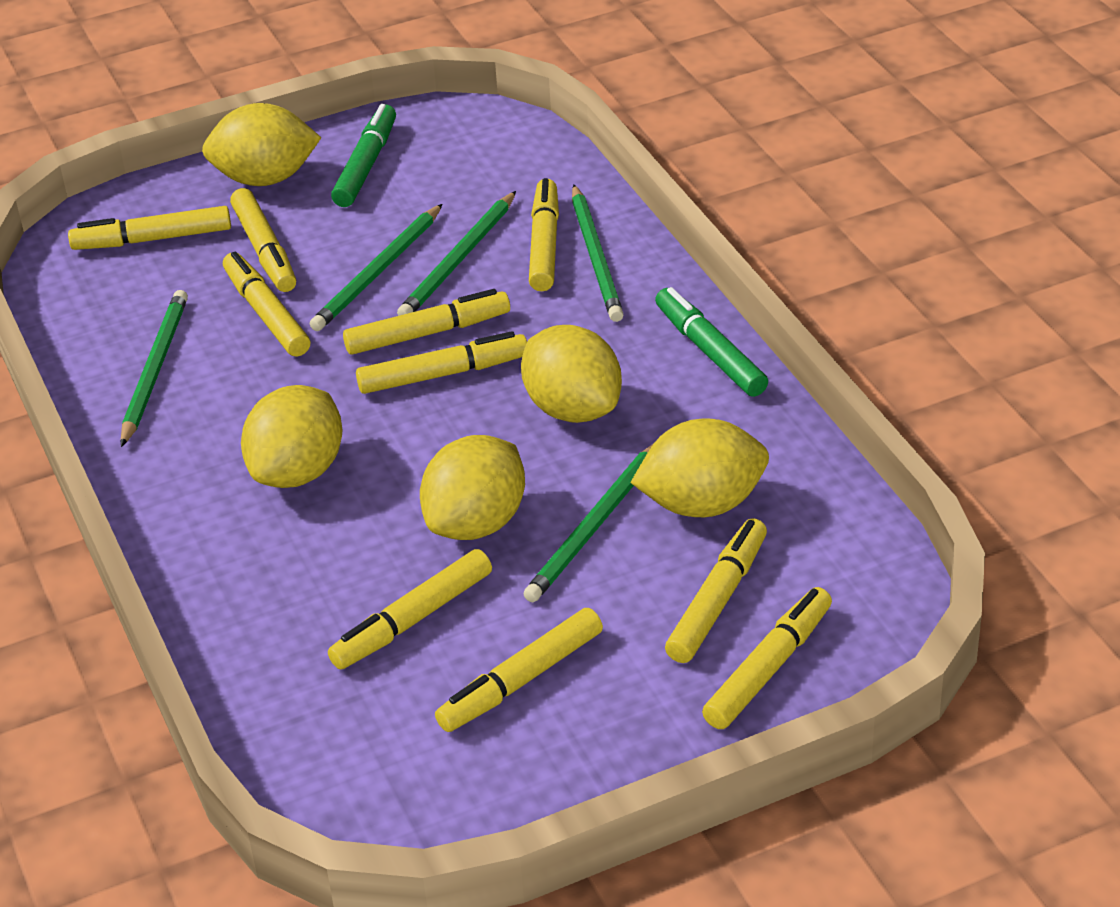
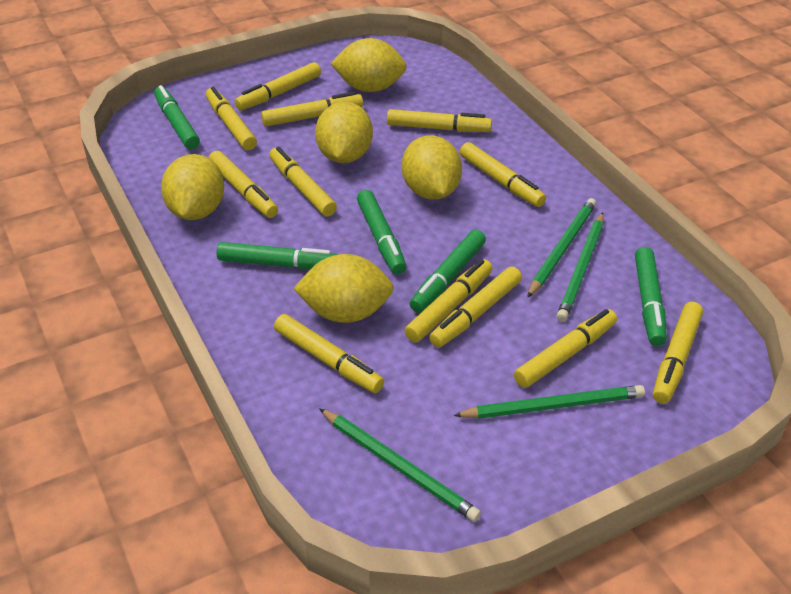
green marker: 2 -> 5
green pencil: 5 -> 4
yellow marker: 10 -> 12

